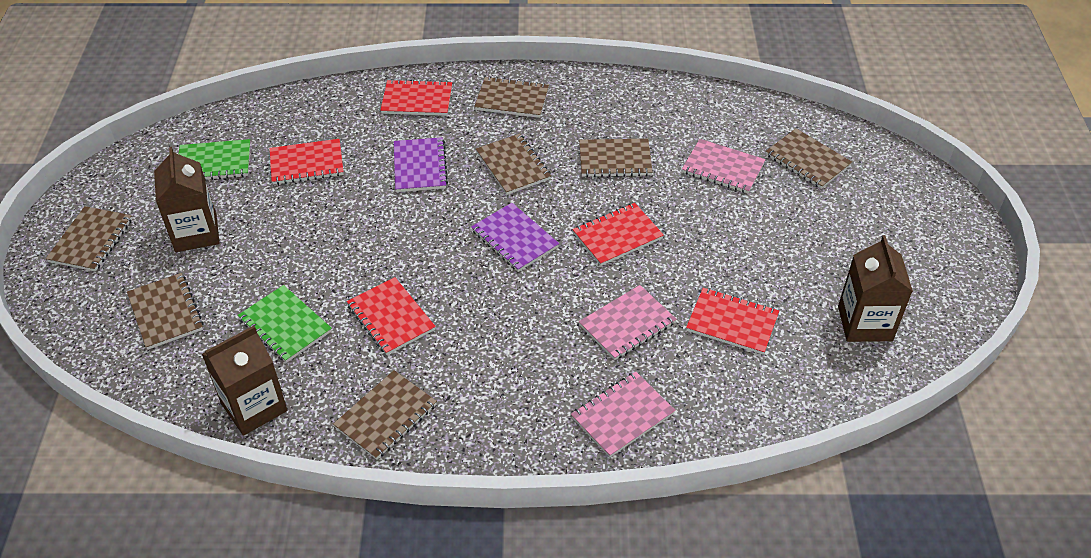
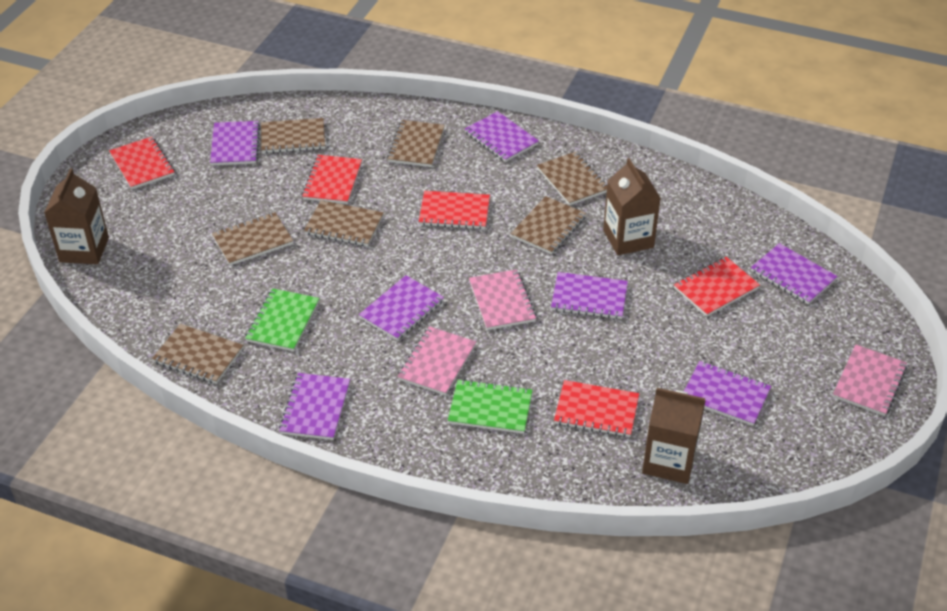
purple notebook: 2 -> 7

